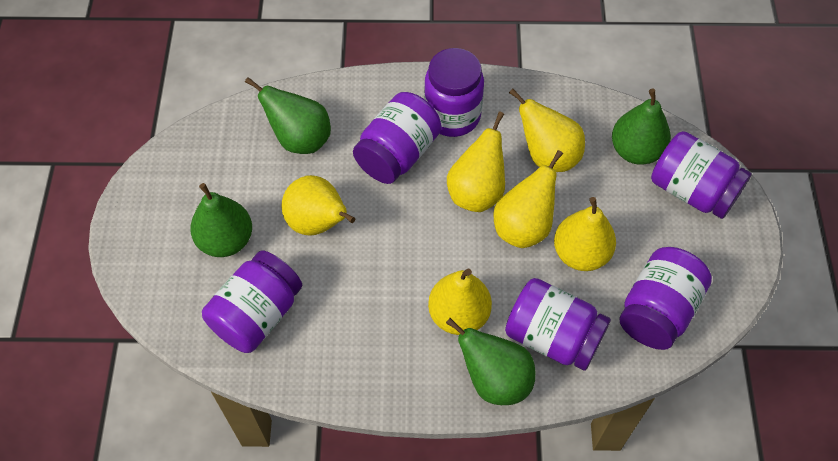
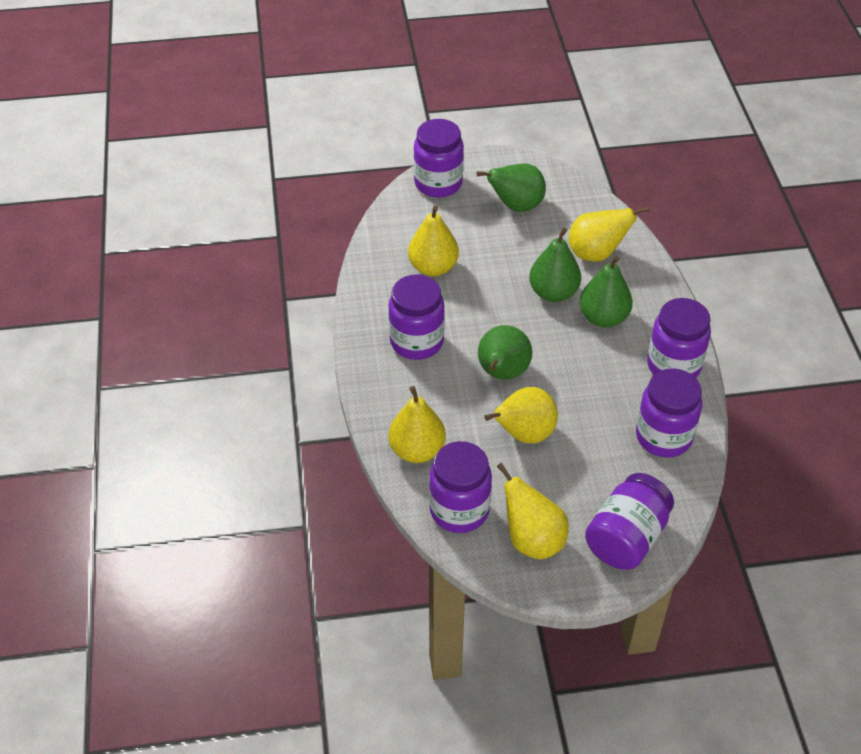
yellow pear: 6 -> 5

